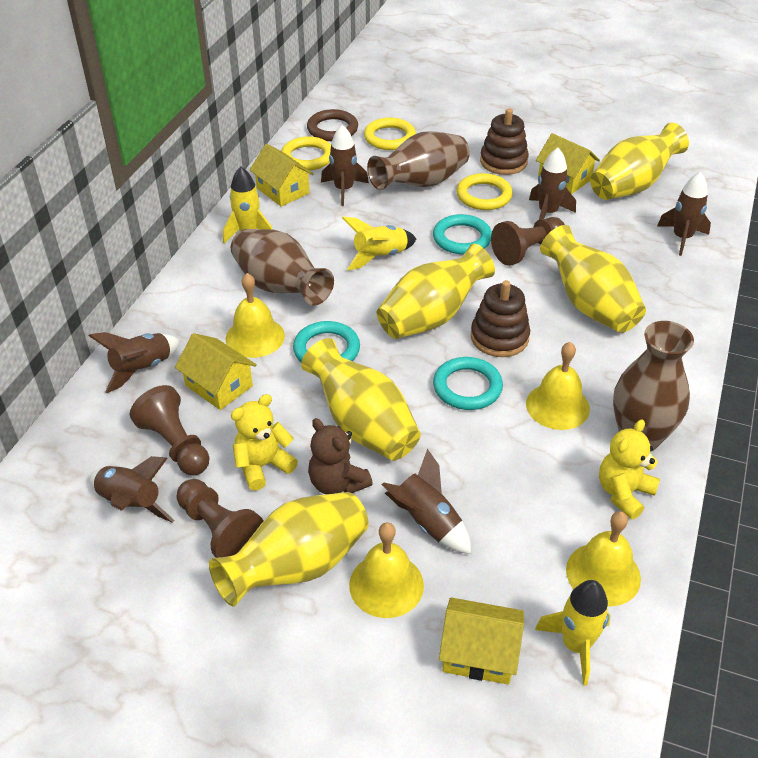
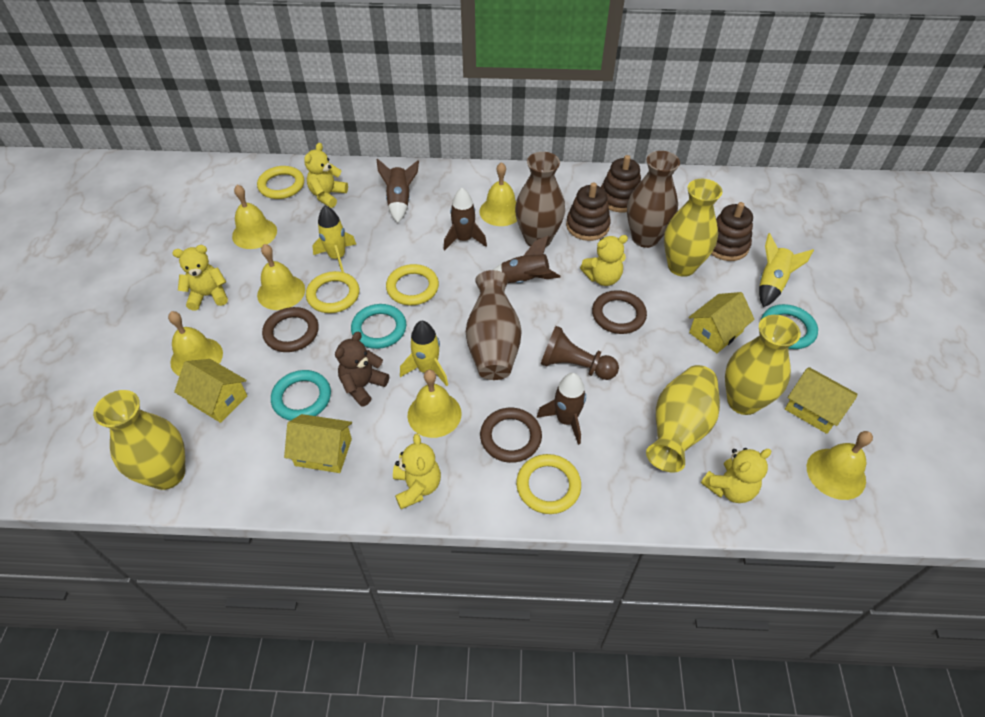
brown pawn: 3 -> 1
brown ring: 1 -> 3
brown rocket: 6 -> 4
brown stacking toy: 2 -> 3
yellow bell: 4 -> 6
yellow ring: 3 -> 4
yellow teddy bear: 2 -> 5
yellow vase: 5 -> 4

